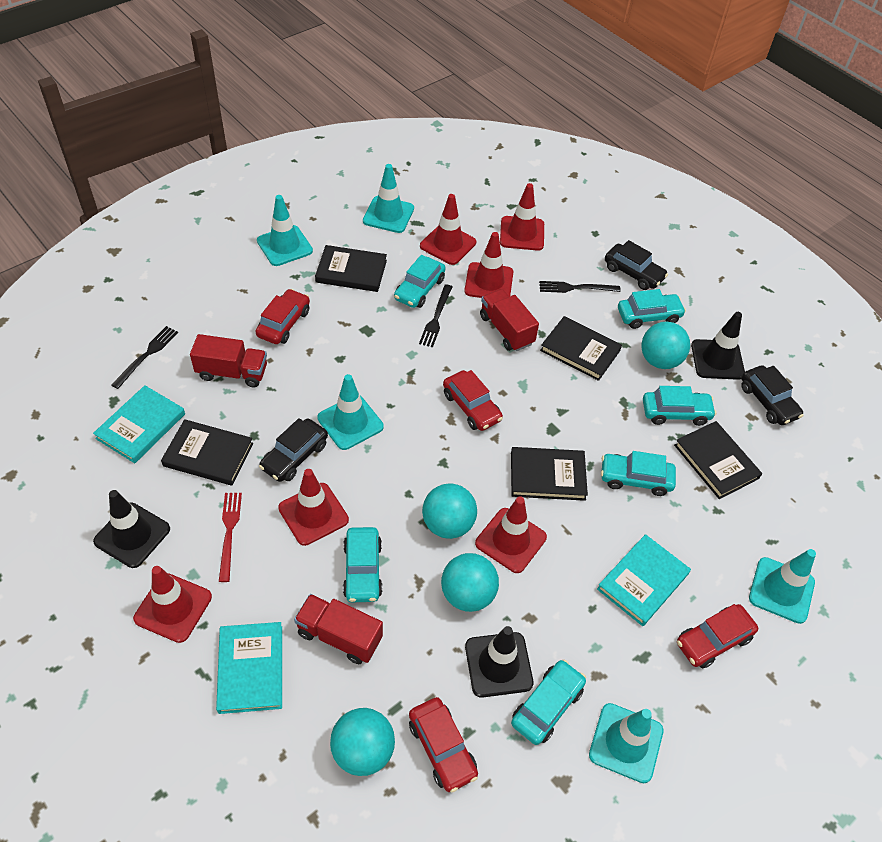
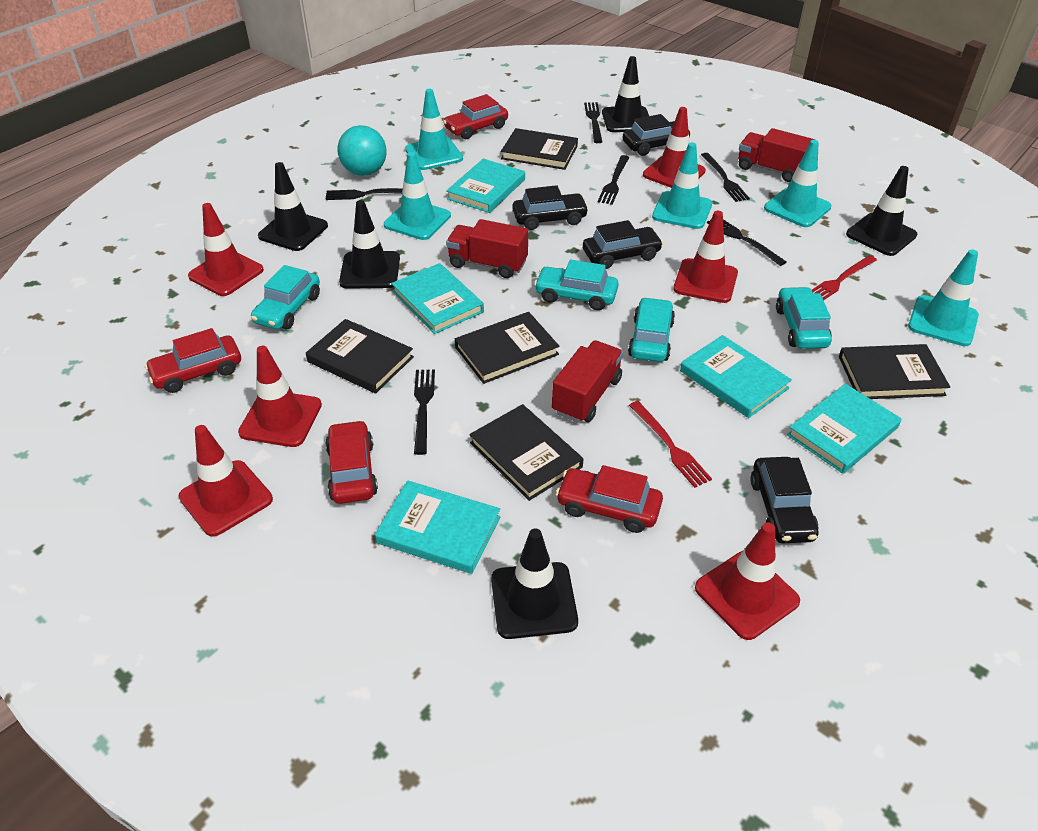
black car: 3 -> 4
black fork: 3 -> 6
black traffic cone: 3 -> 5
red fork: 1 -> 2
turquoise ball: 4 -> 1
turquoise book: 3 -> 5
turquoise car: 6 -> 4

